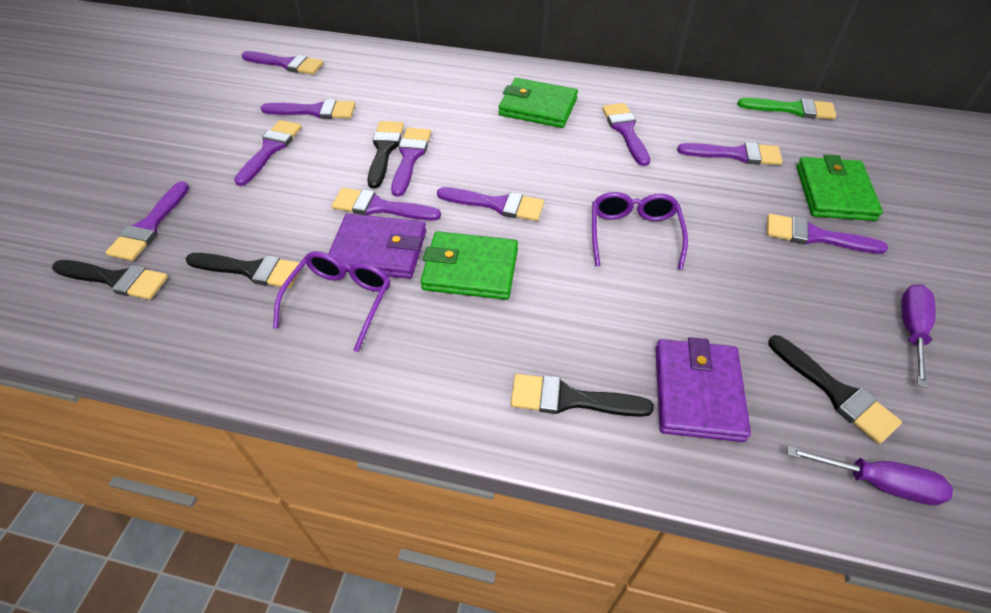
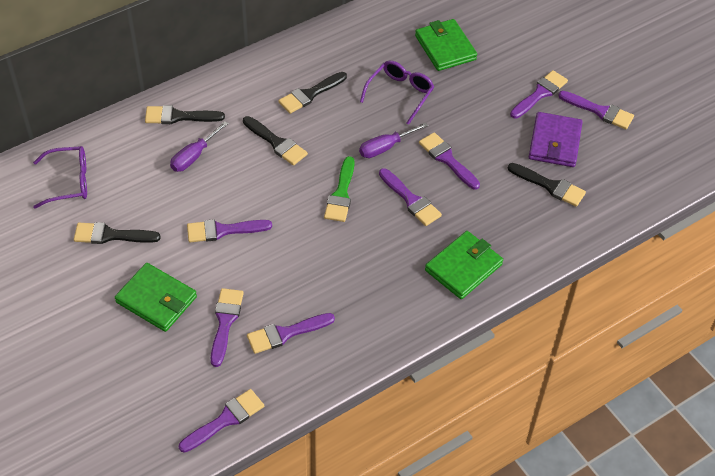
purple brush: 10 -> 8
purple wallet: 2 -> 1

